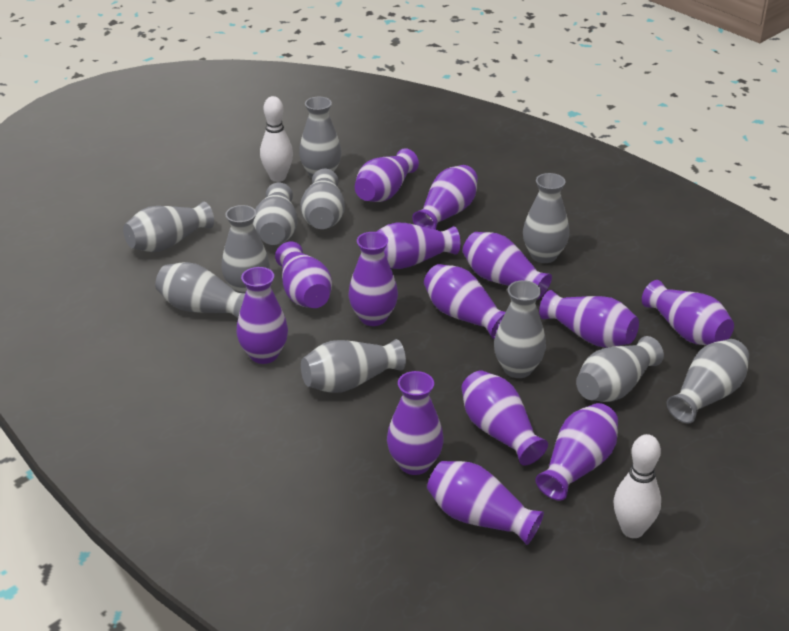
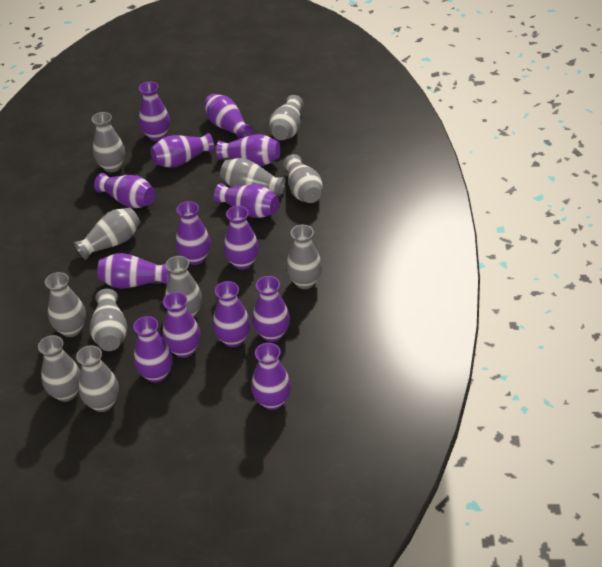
white bowling pin: 2 -> 0

